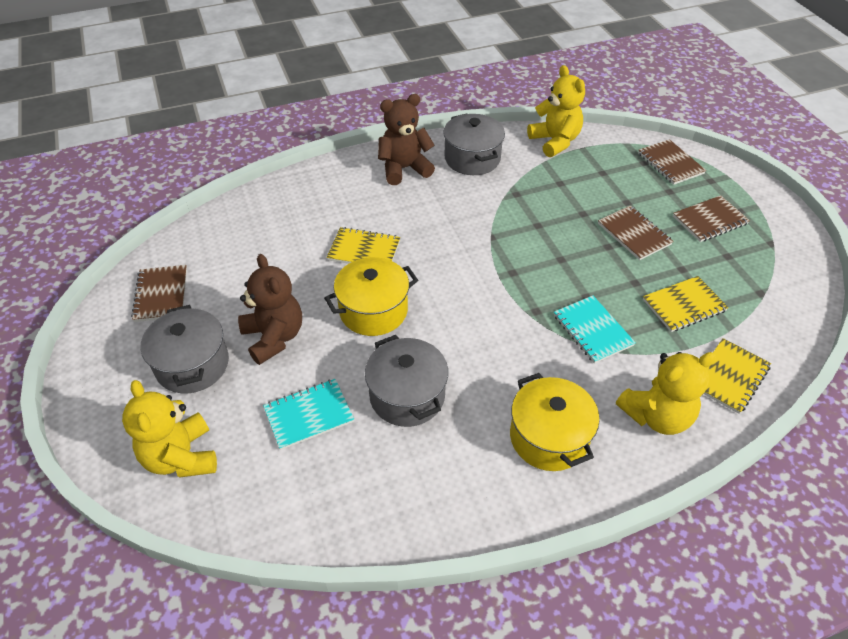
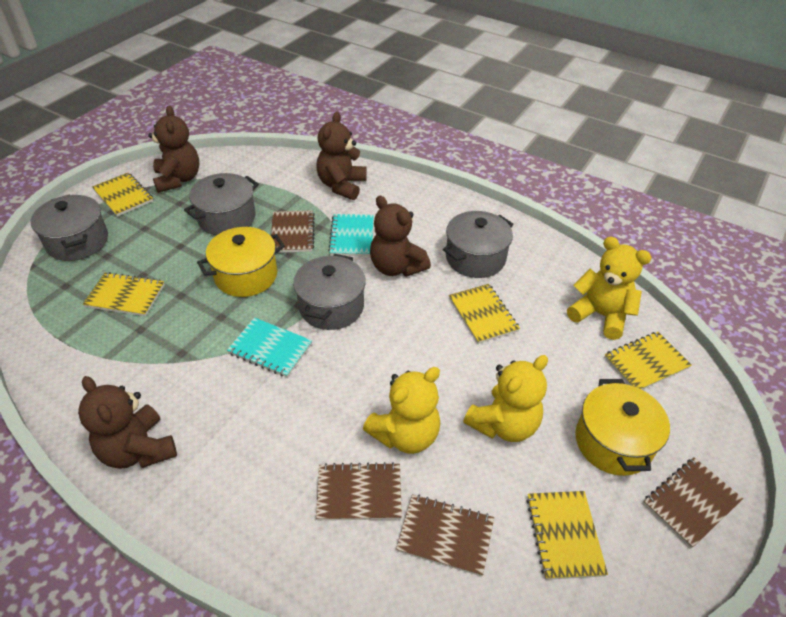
brown teddy bear: 2 -> 4
grey pot: 3 -> 4
yellow notebook: 3 -> 5

